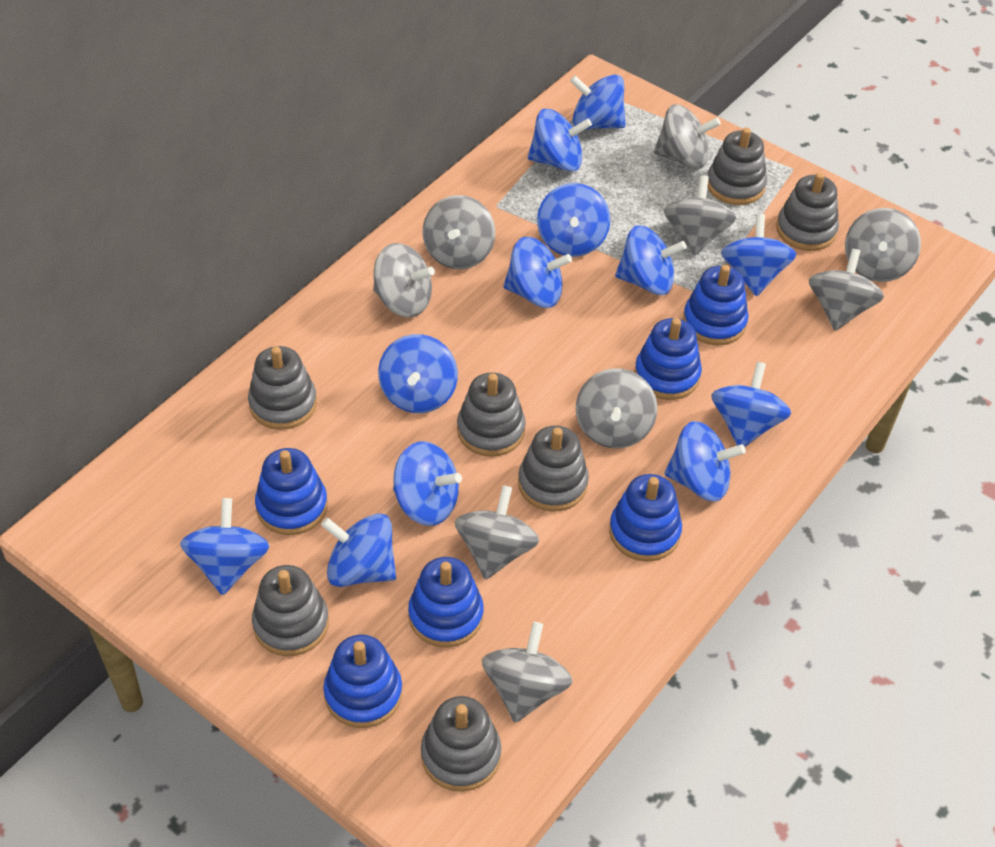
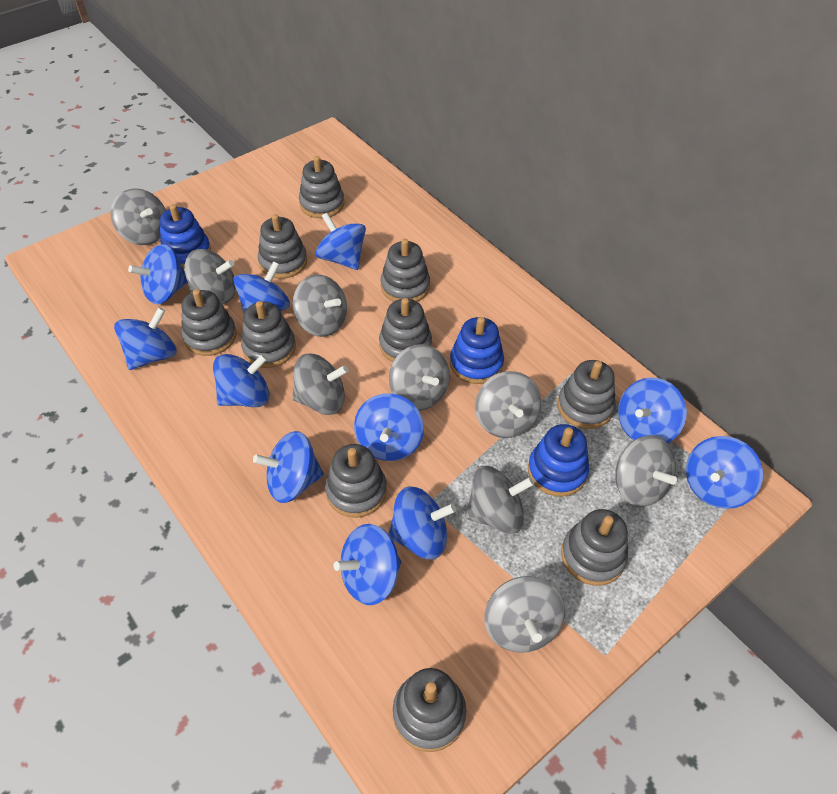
blue spinning top: 12 -> 11
blue stacking toy: 6 -> 3
grey stacking toy: 7 -> 10

